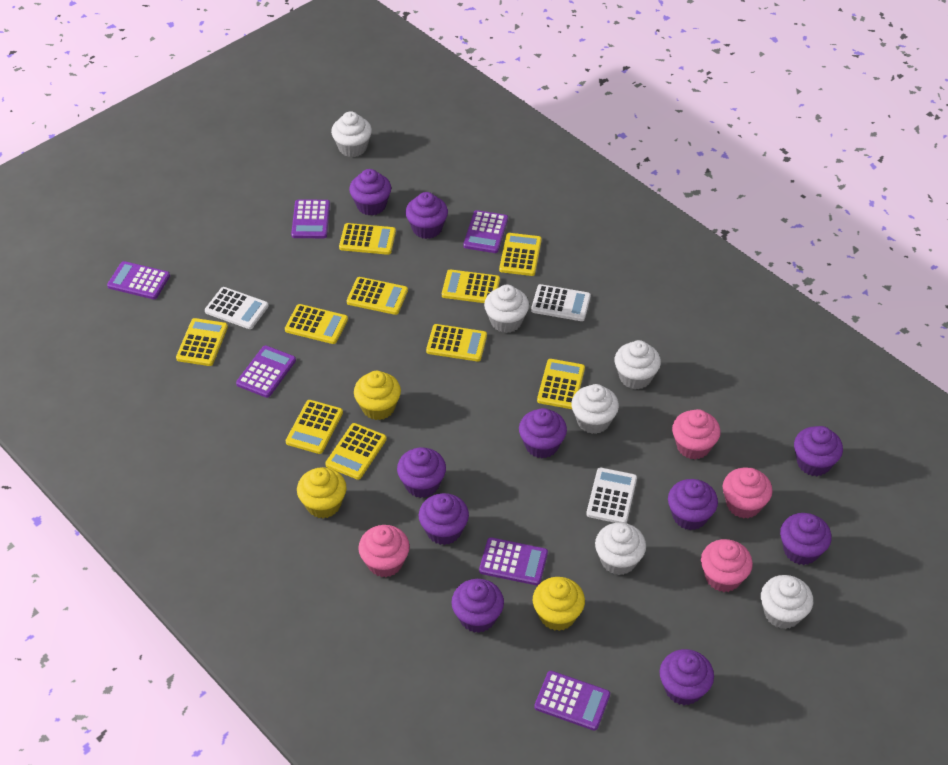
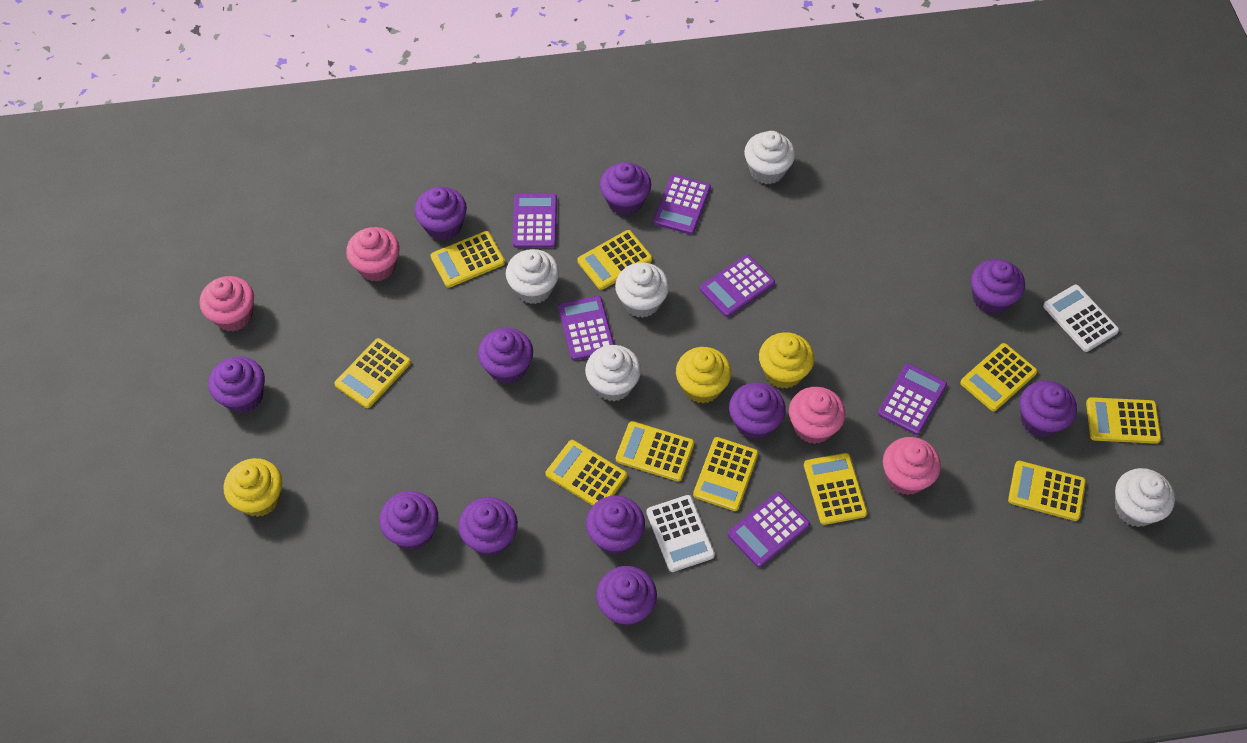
purple cupcake: 10 -> 11
white calculator: 3 -> 2
white cupcake: 6 -> 5

